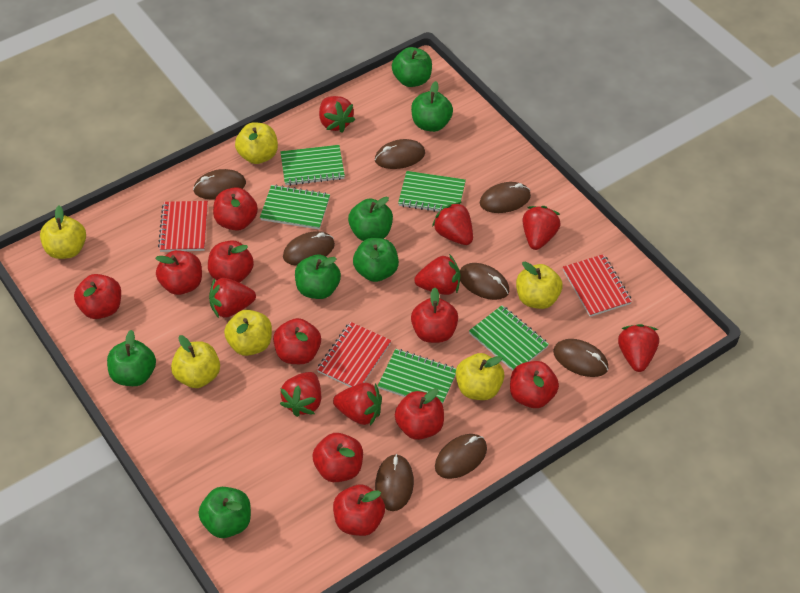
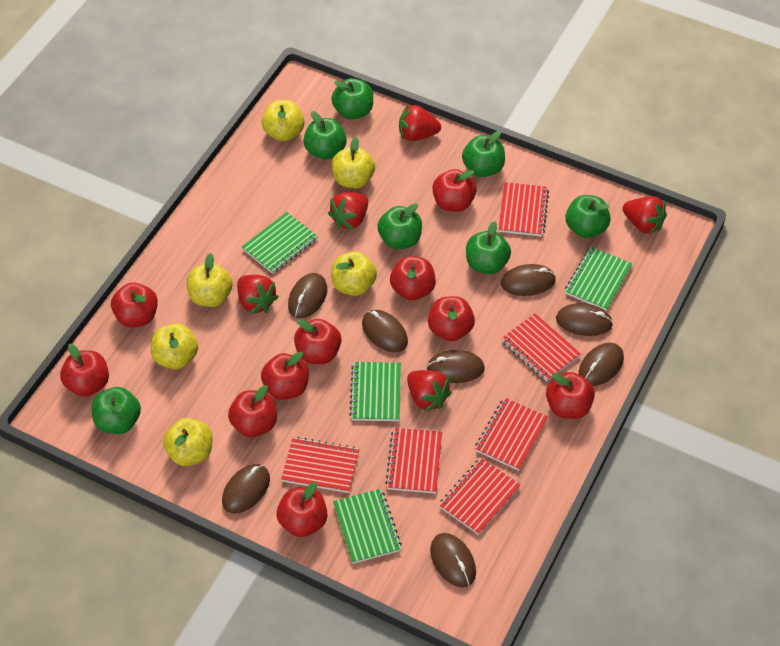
green notebook: 5 -> 4
red notebook: 3 -> 6
red strawberry: 8 -> 5

